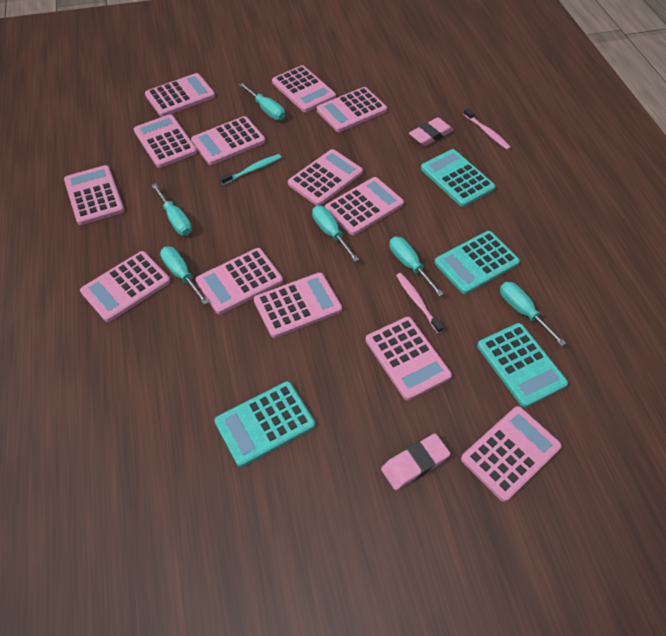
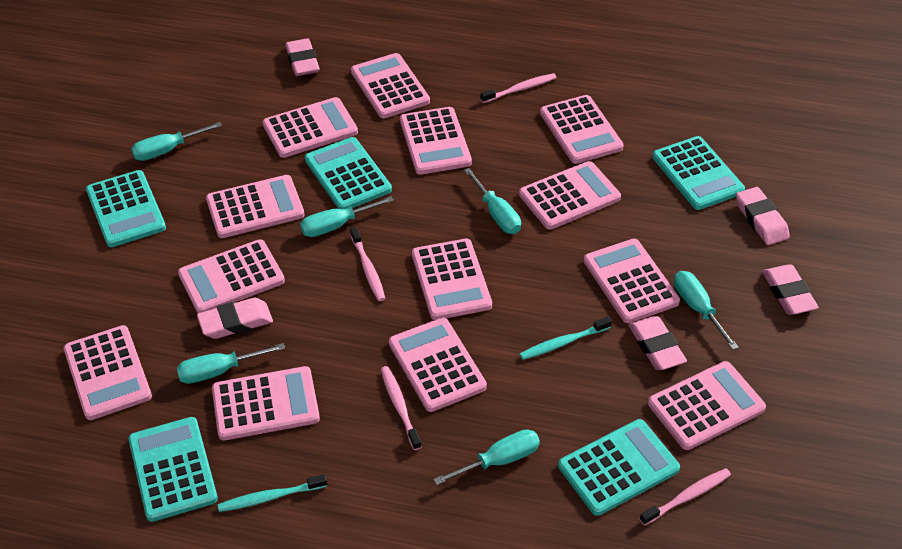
pink eraser: 2 -> 5
pink toothbrush: 2 -> 4
turquoise calculator: 4 -> 5
turquoise toothbrush: 1 -> 2

